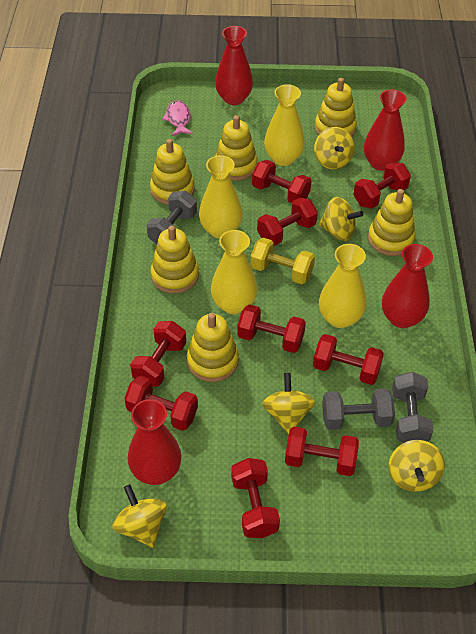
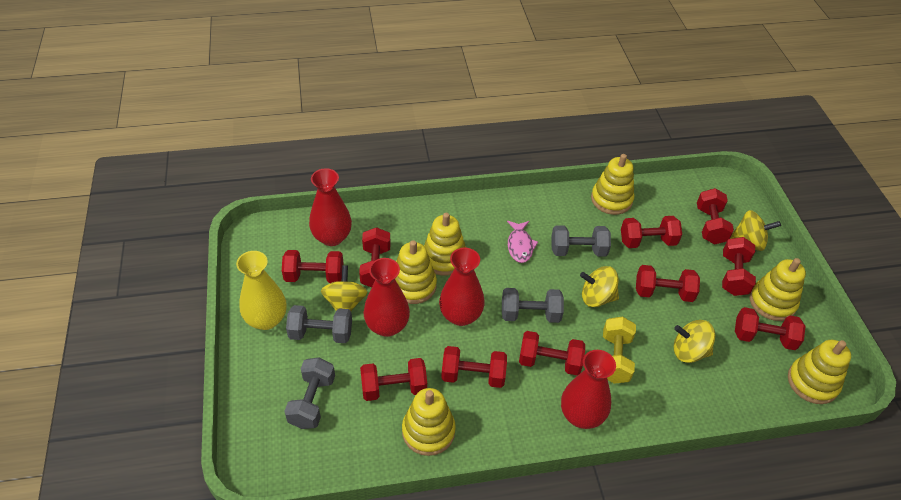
grey dumbbell: 3 -> 4
red dumbbell: 9 -> 10
yellow spinning top: 5 -> 4
yellow vase: 4 -> 1

